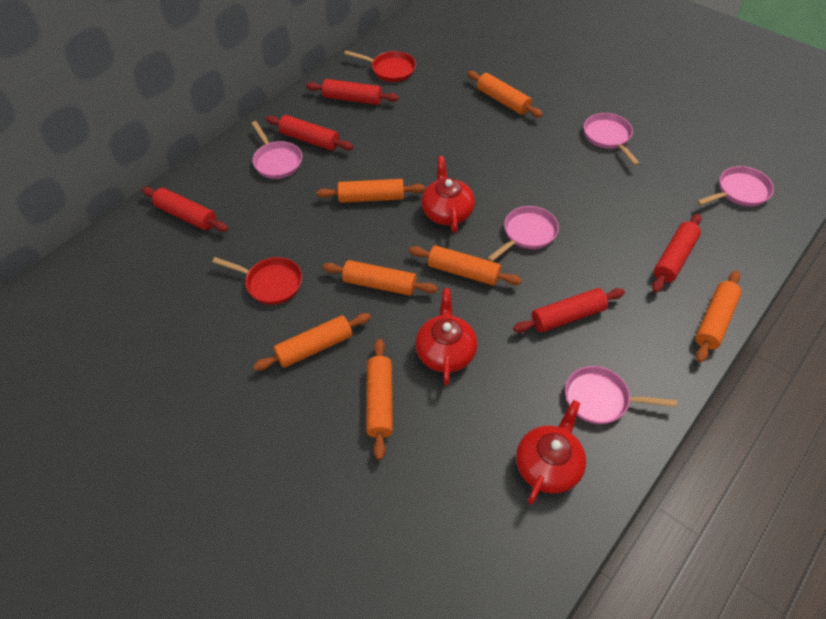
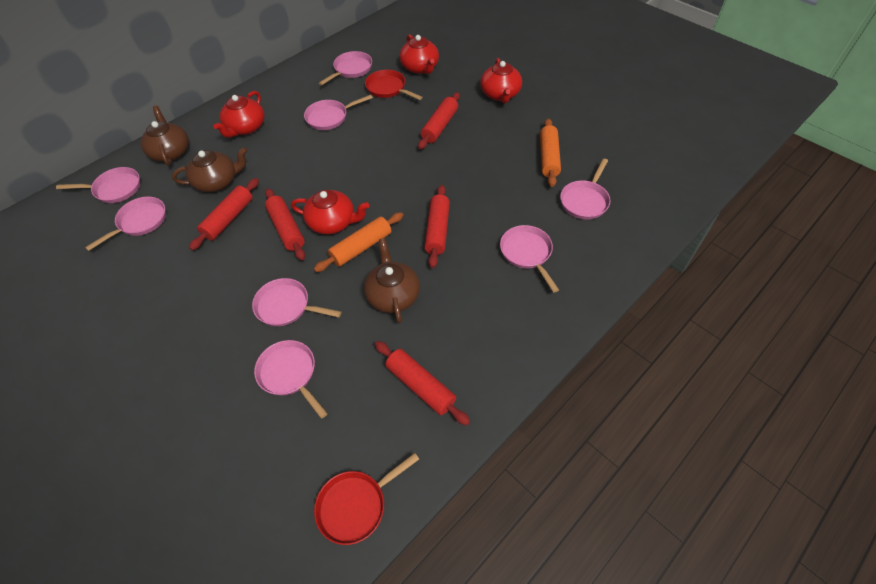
brown teapot: 0 -> 3
orange rolling pin: 7 -> 2
pink pan: 5 -> 8
red teapot: 3 -> 4

